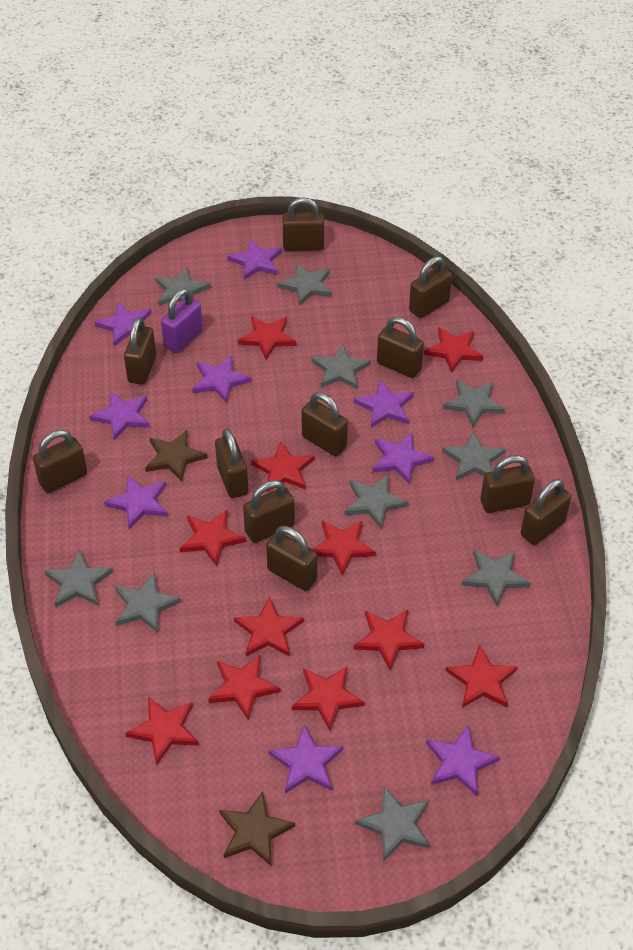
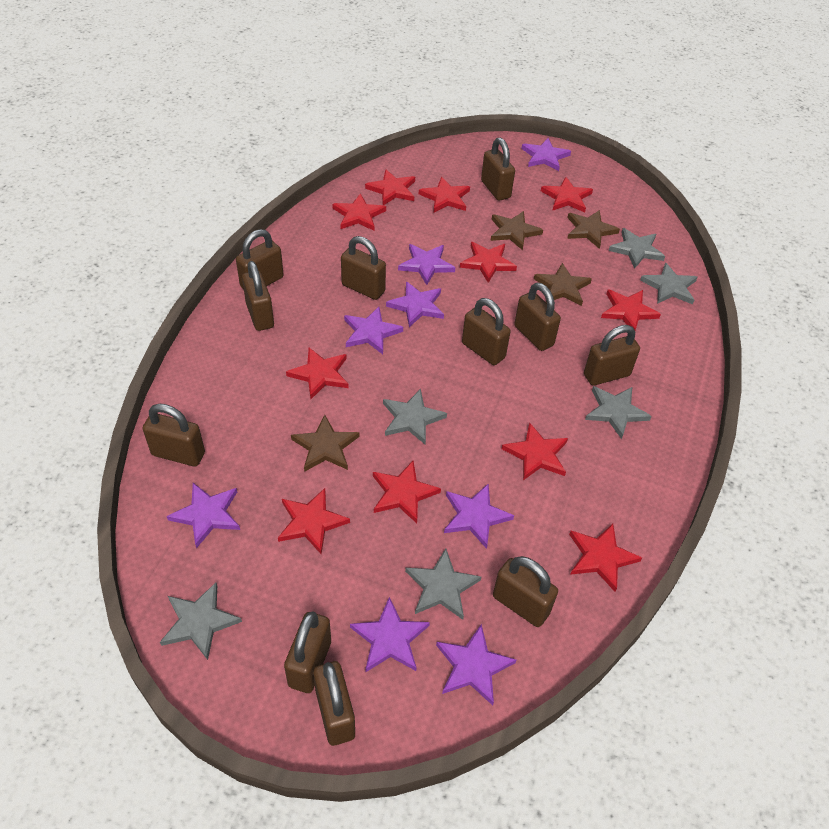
brown star: 2 -> 4
grey star: 10 -> 6
purple padlock: 1 -> 0
purple star: 9 -> 8

